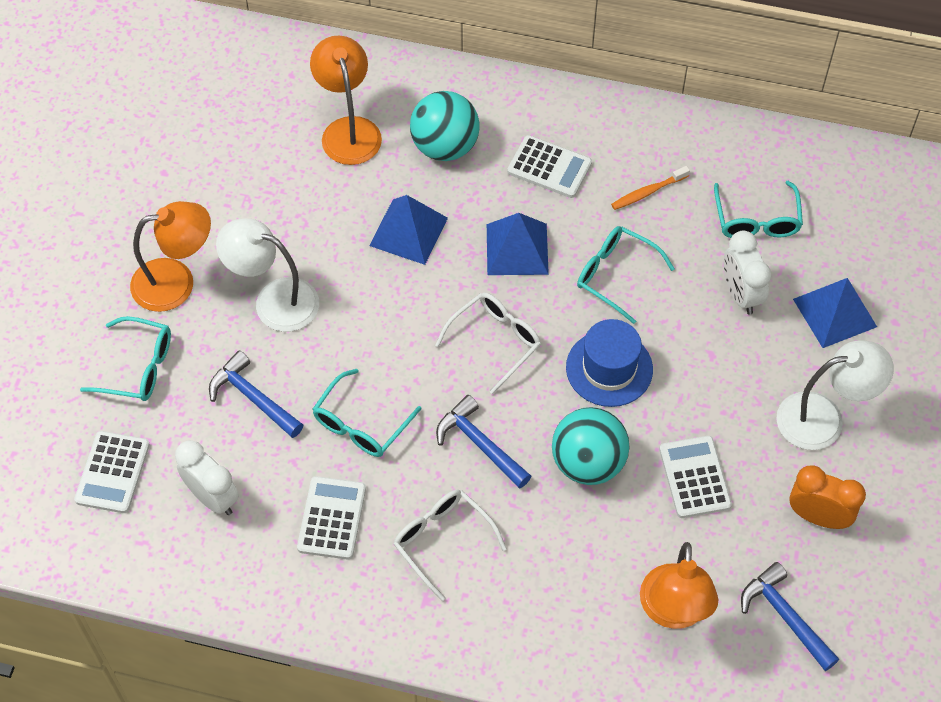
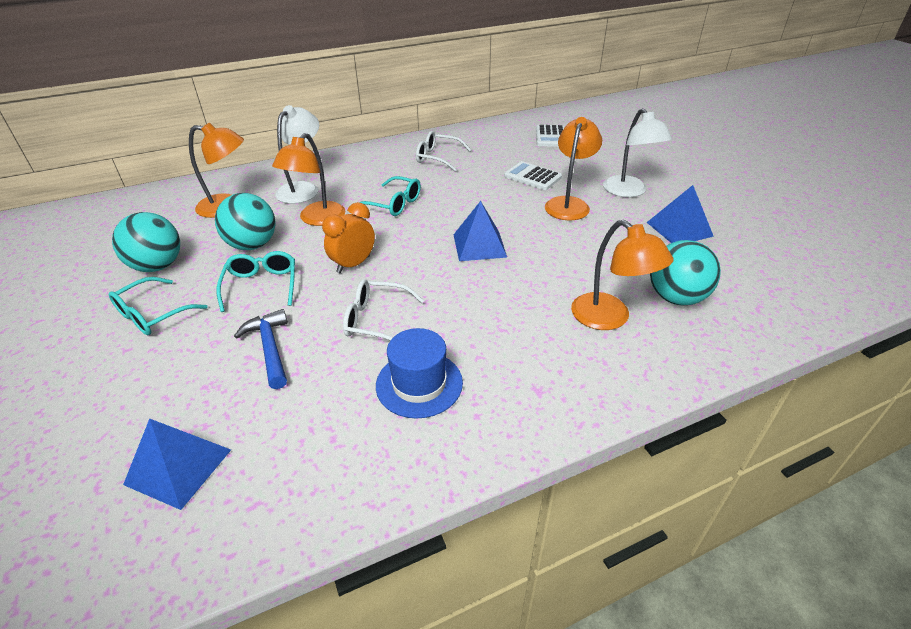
blue hammer: 3 -> 1
orange lamp: 3 -> 4
orange toothbrush: 1 -> 0
turquoise ball: 2 -> 3
turquoise glasses: 4 -> 3
white calculator: 4 -> 2
white clock: 2 -> 0

